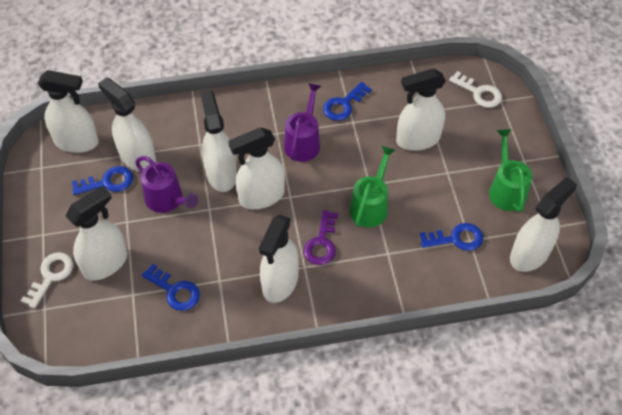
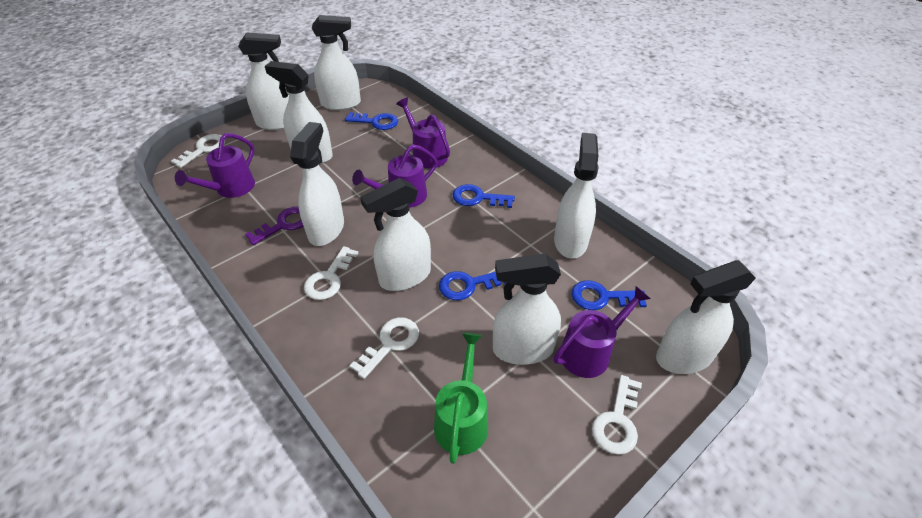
green watering can: 2 -> 1
purple watering can: 2 -> 4
white key: 2 -> 4

